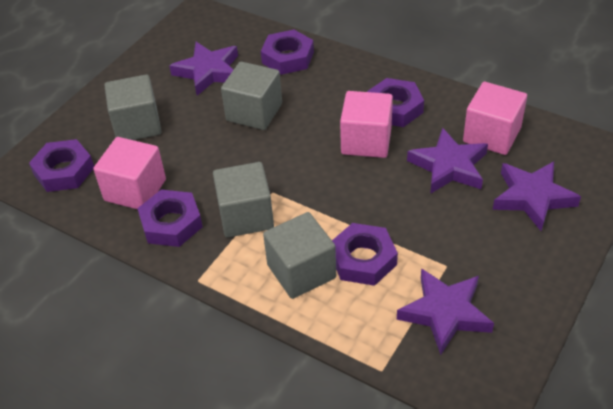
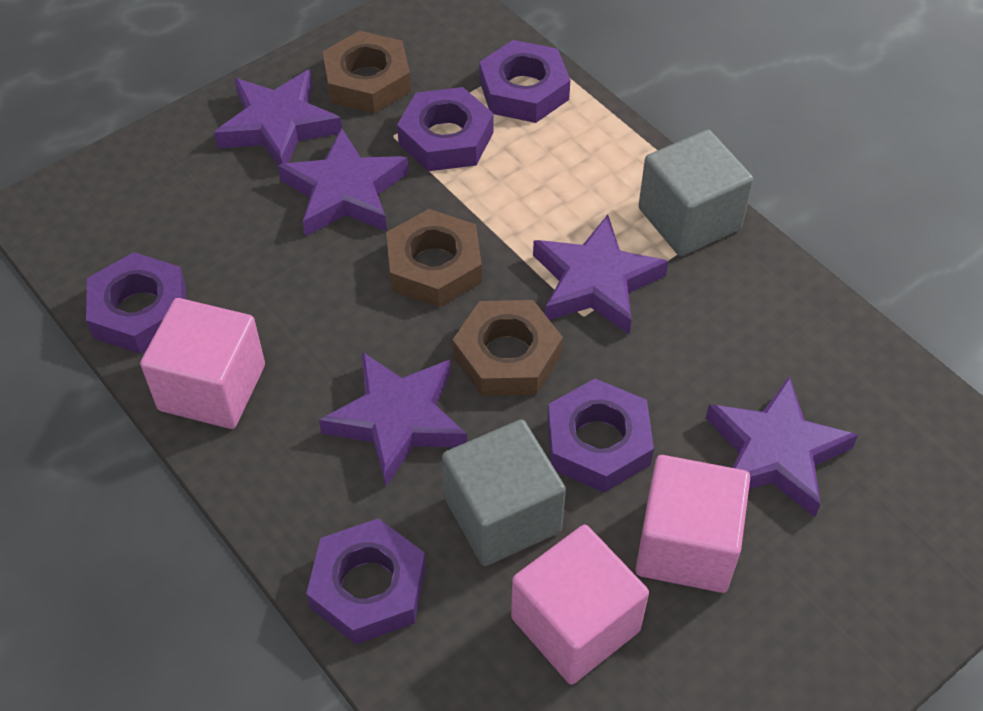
brown nut: 0 -> 3
grey cube: 4 -> 2
purple star: 4 -> 5

